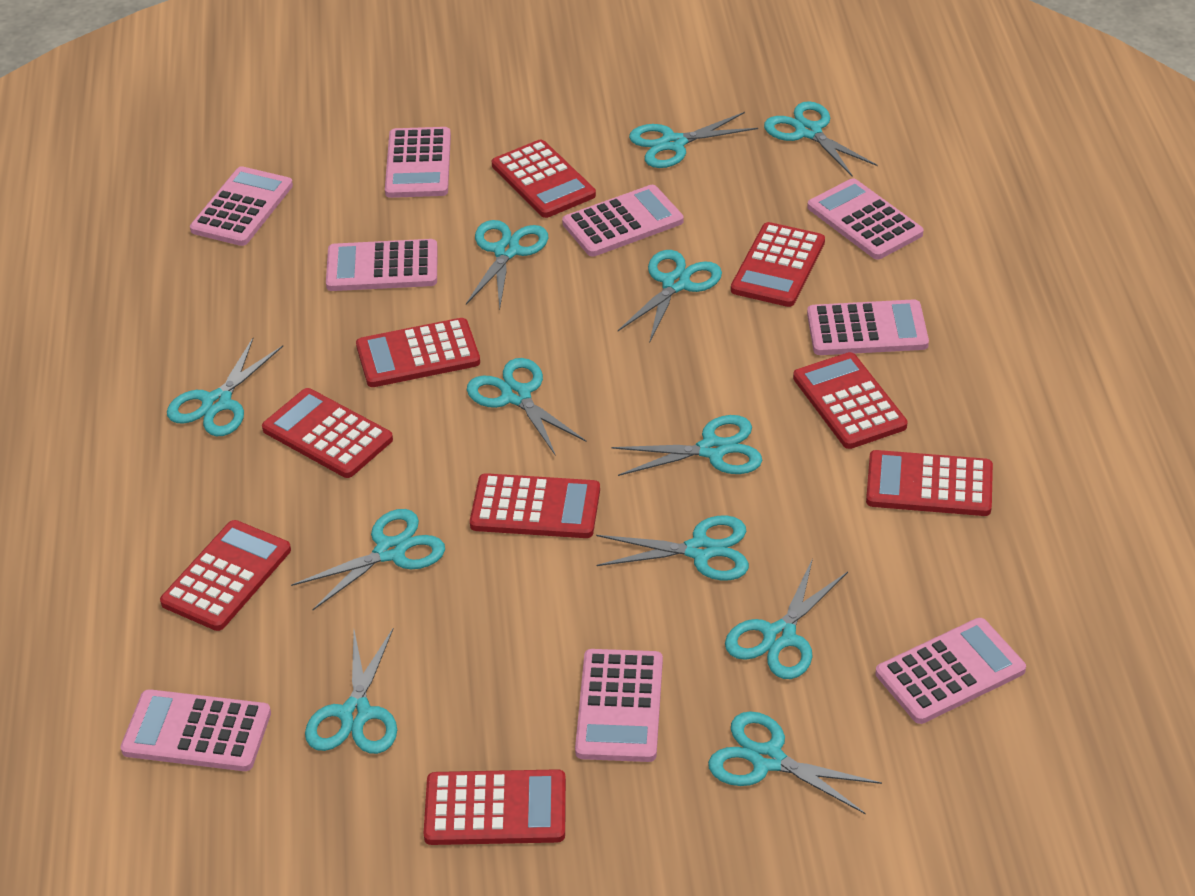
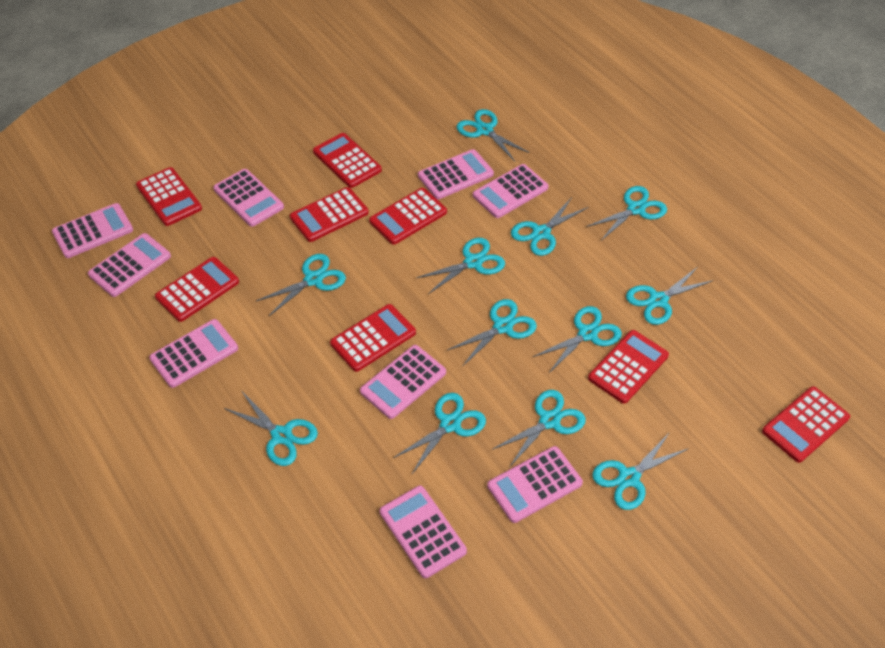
red calculator: 9 -> 8

